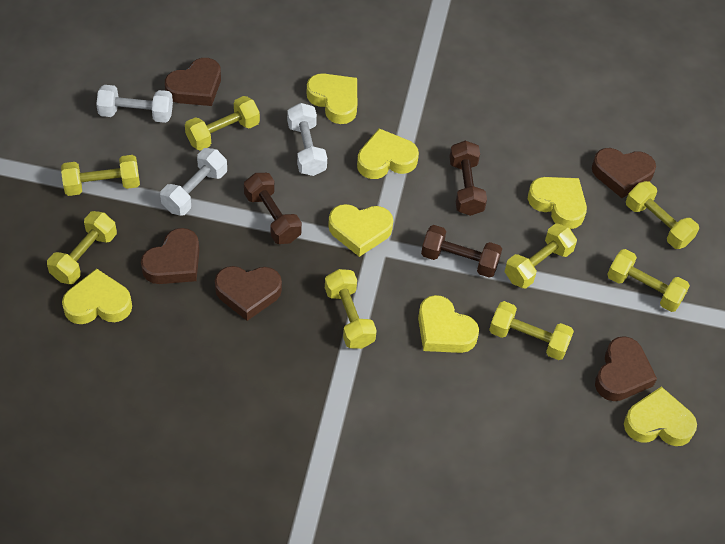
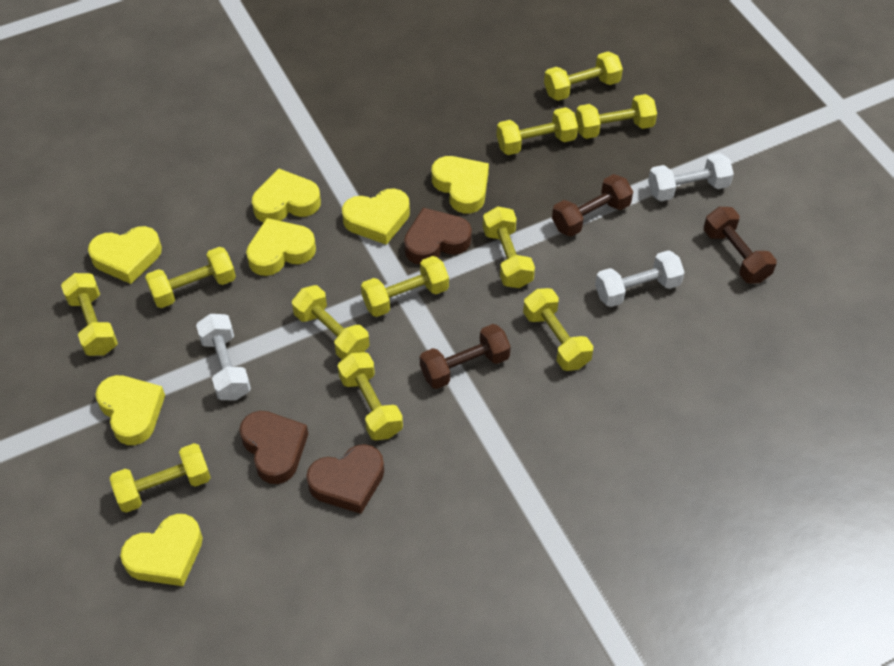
brown heart: 5 -> 3
yellow dumbbell: 8 -> 11

